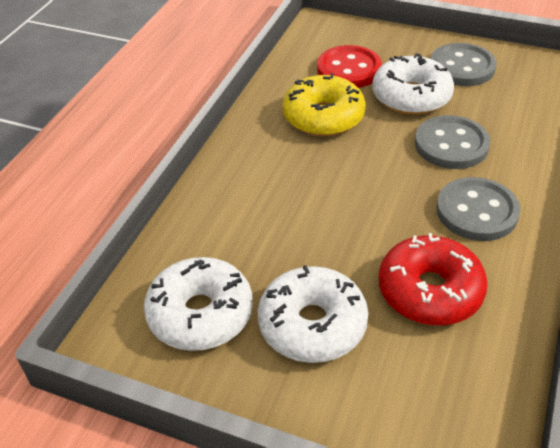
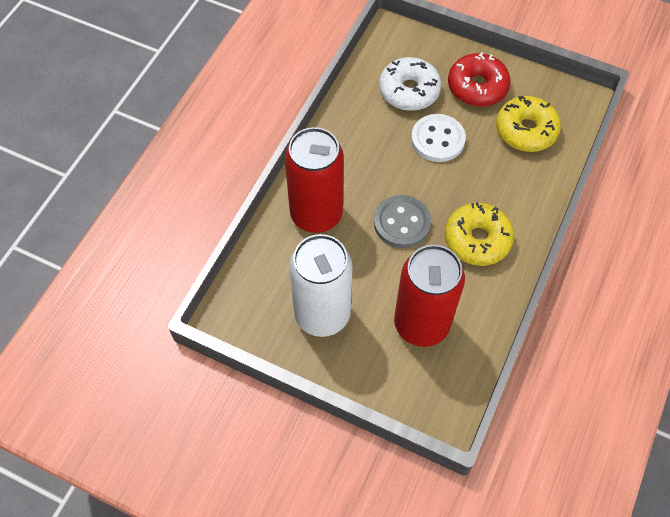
grey button: 3 -> 1
red button: 1 -> 0
red can: 0 -> 2
white button: 0 -> 1
white can: 0 -> 1
white donut: 3 -> 1
yellow donut: 1 -> 2

